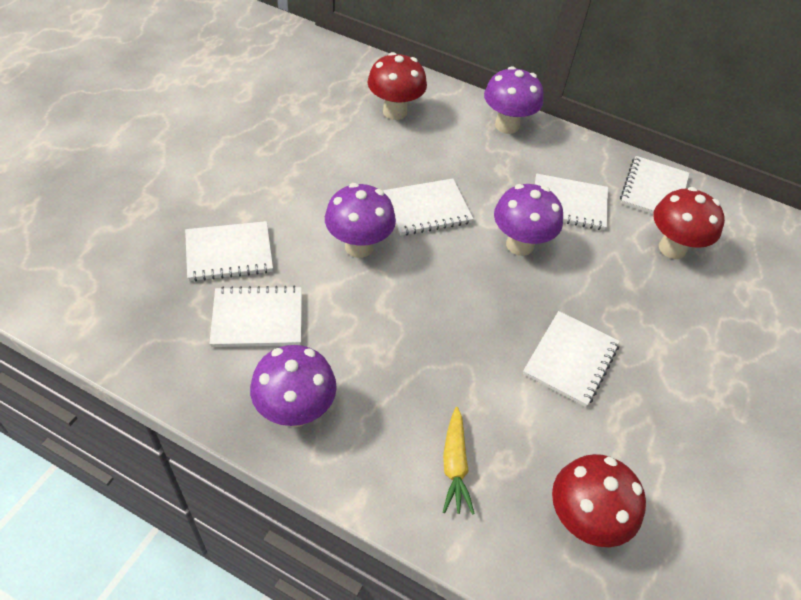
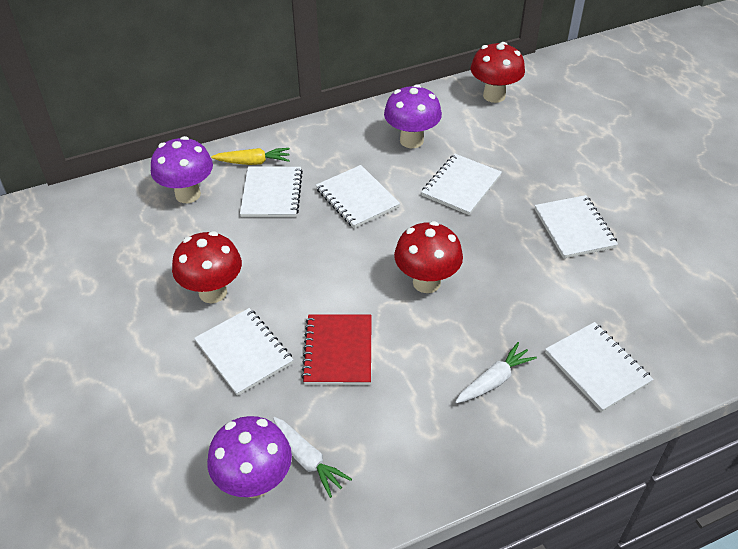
purple mushroom: 4 -> 3
red notebook: 0 -> 1
white carrot: 0 -> 2

